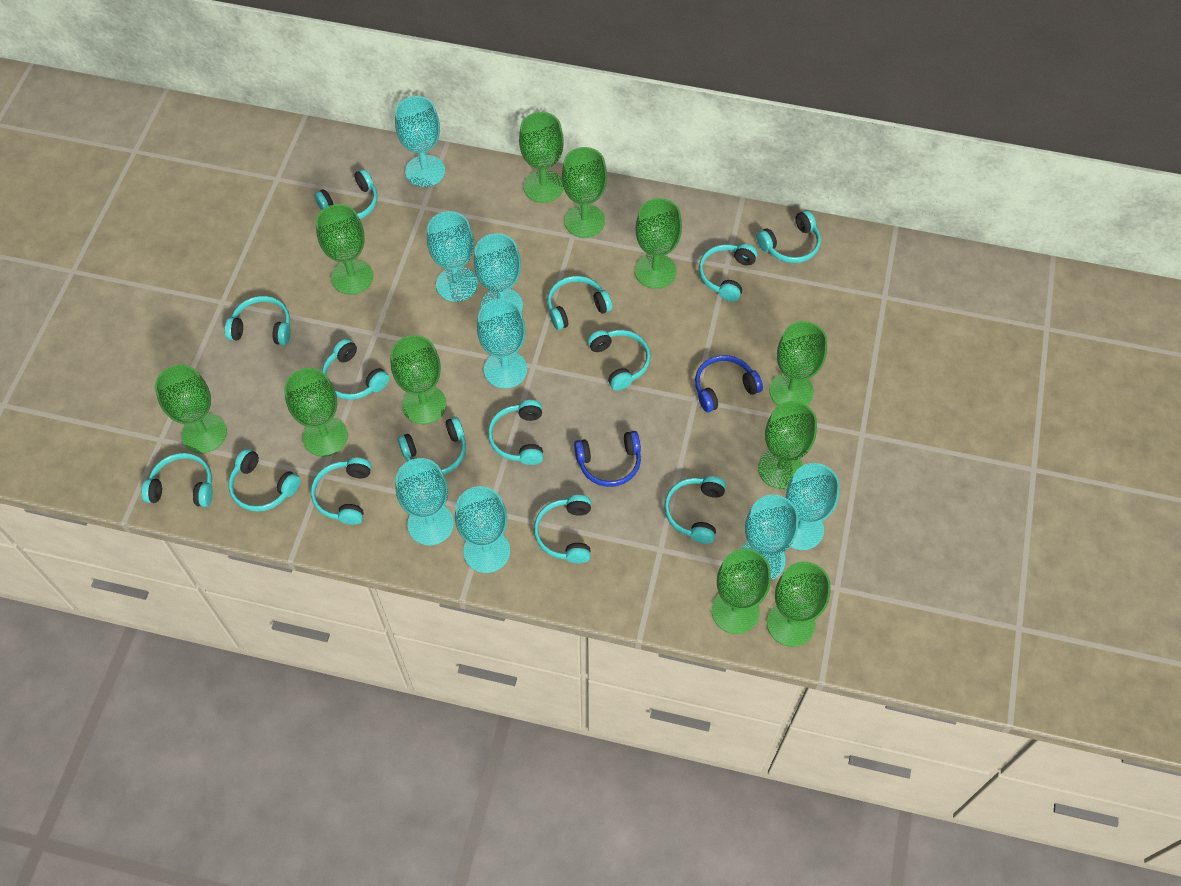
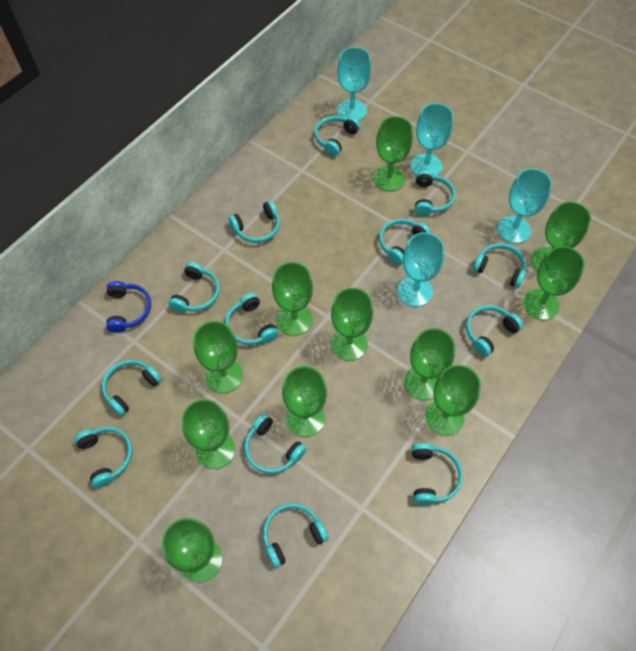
blue headphones: 2 -> 1
turquoise goblet: 8 -> 4
turquoise headphones: 14 -> 13

